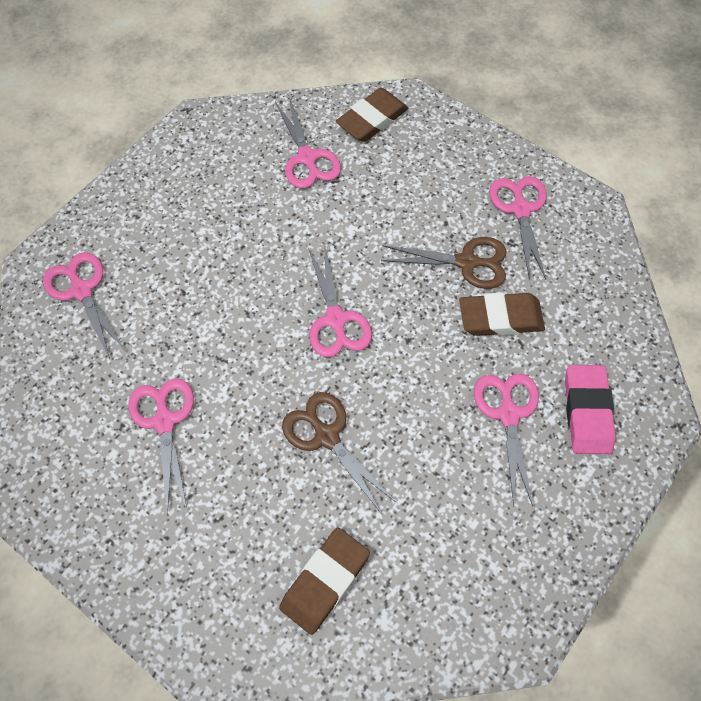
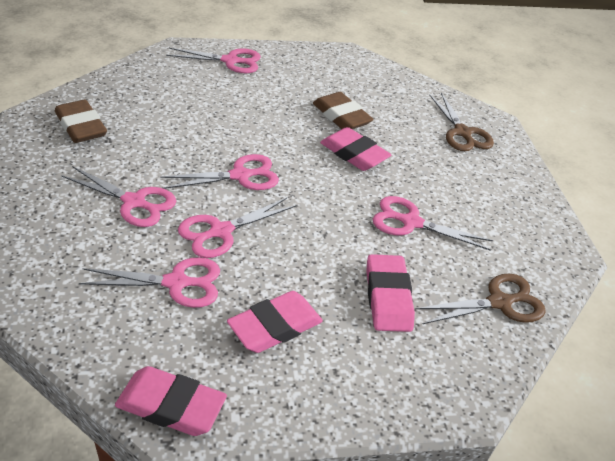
brown eraser: 3 -> 2
pink eraser: 1 -> 4

